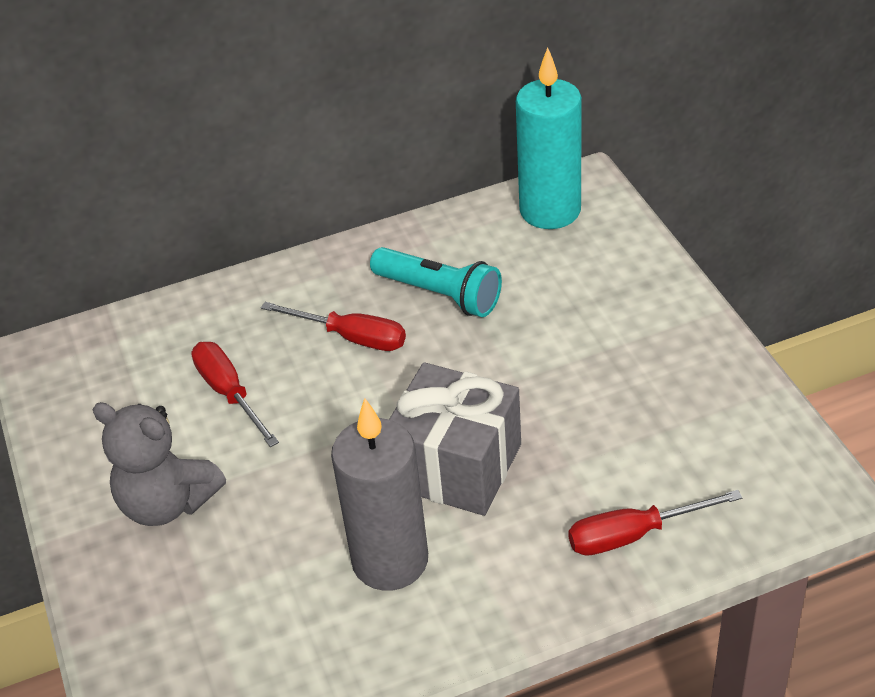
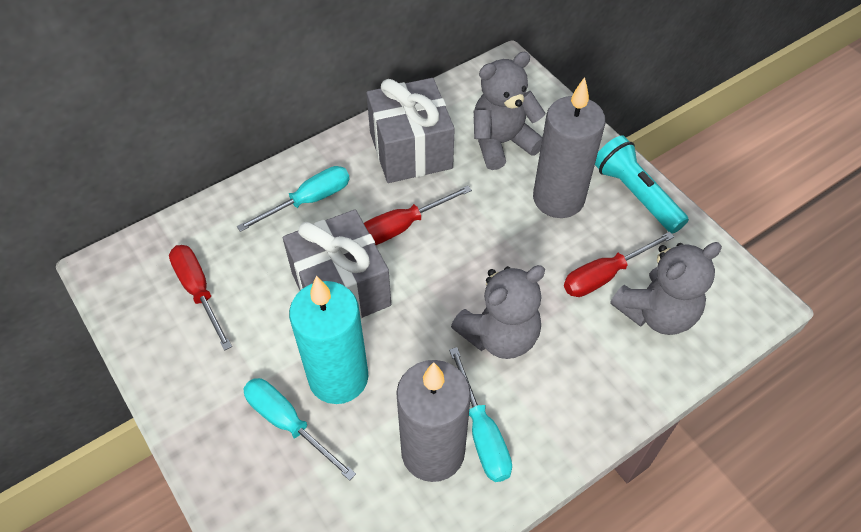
grey candle: 1 -> 2
grey gift: 1 -> 2
grey teddy bear: 1 -> 3
turquoise screwdriver: 0 -> 3

